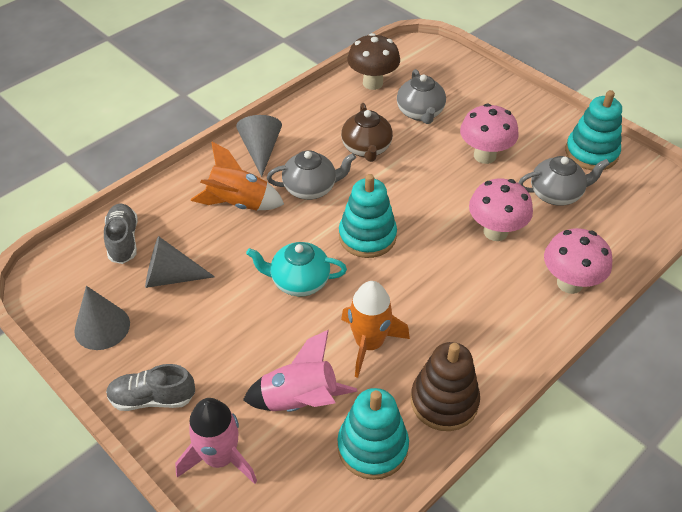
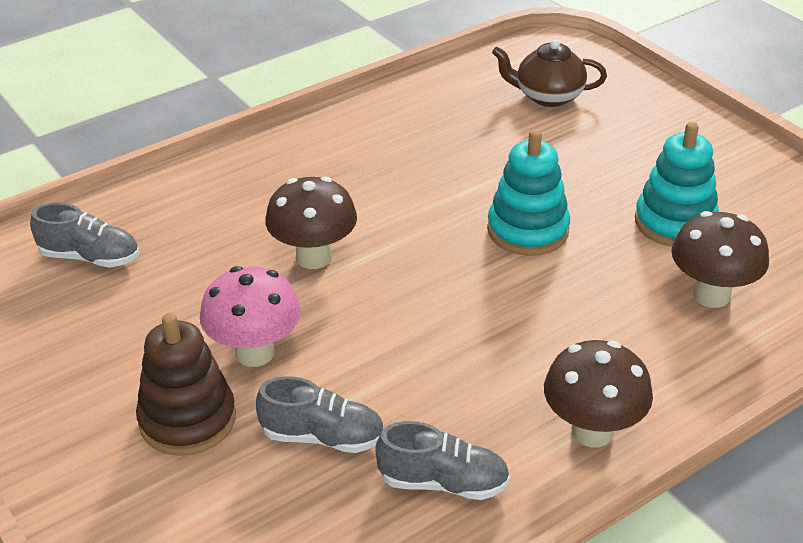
brown mushroom: 1 -> 3
grey cone: 3 -> 0
grey shoe: 2 -> 3
grey teapot: 3 -> 0
orange rocket: 2 -> 0
pink mushroom: 3 -> 1
pink rocket: 2 -> 0
turquoise stacking toy: 3 -> 2
turquoise teapot: 1 -> 0

